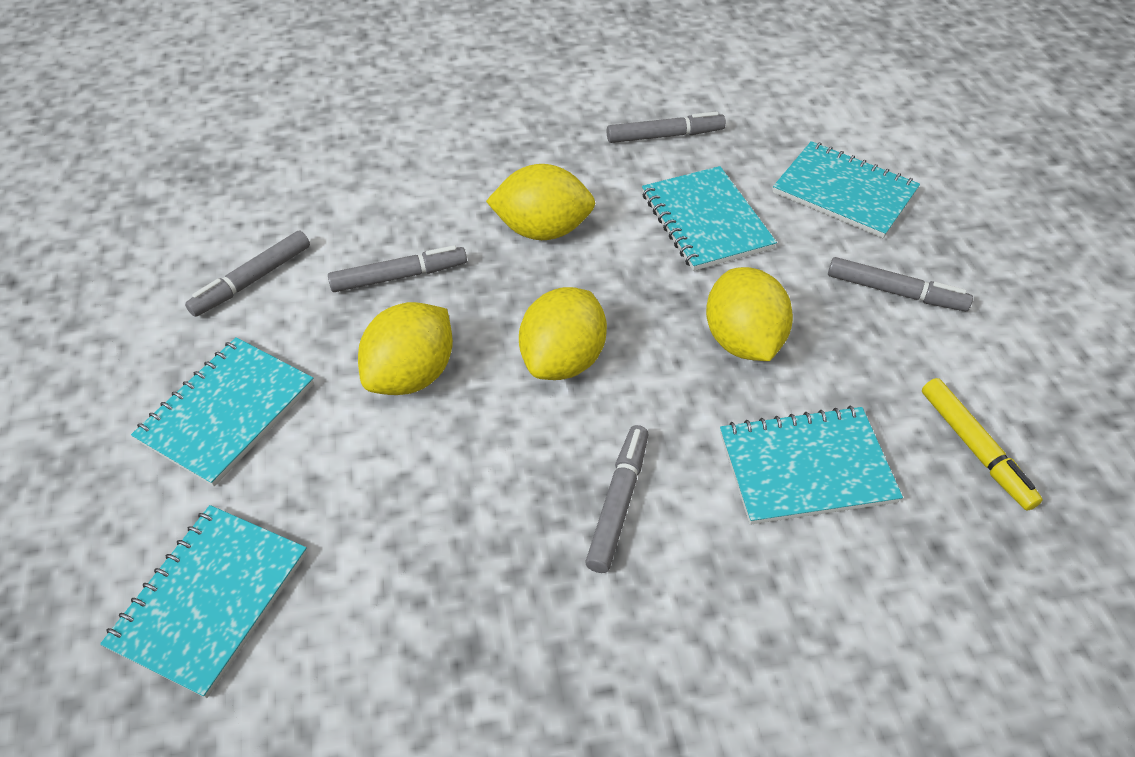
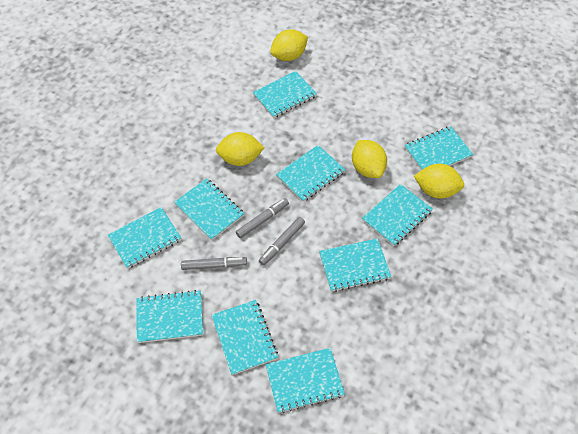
grey marker: 5 -> 3
turquoise notebook: 5 -> 10
yellow marker: 1 -> 0

